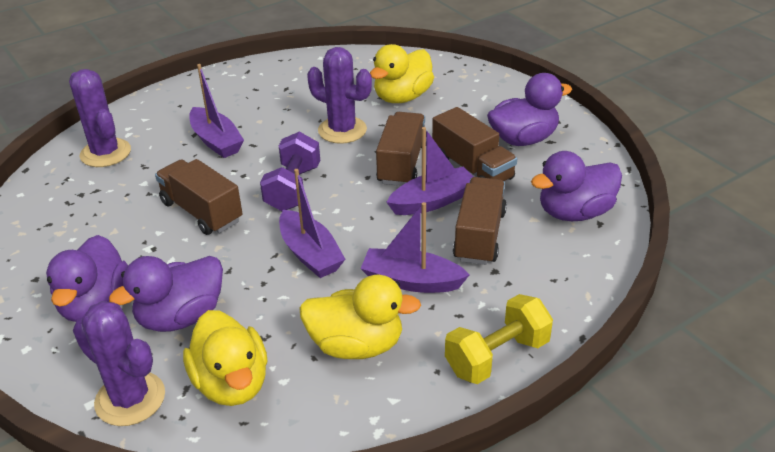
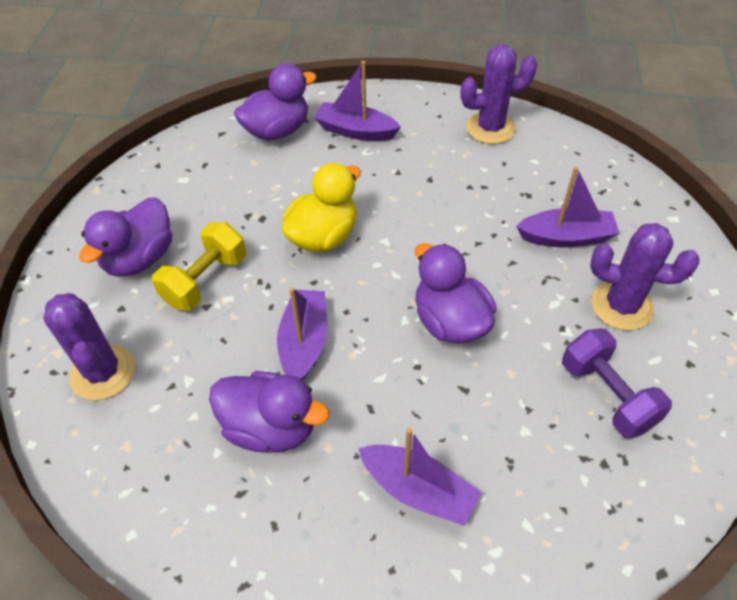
brown truck: 4 -> 0
yellow duck: 3 -> 1

